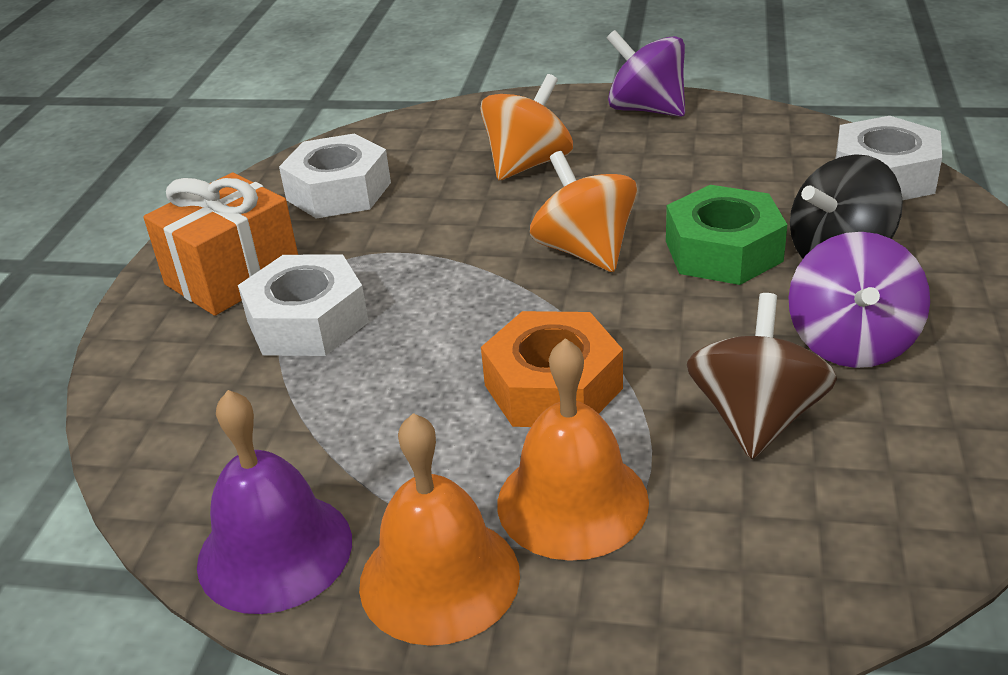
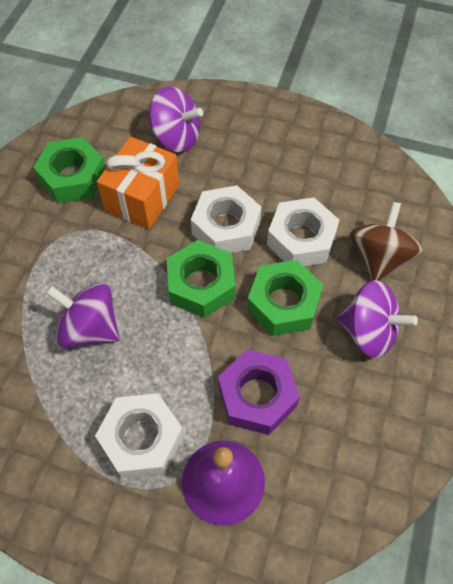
black spinning top: 1 -> 0
green nut: 1 -> 3
orange bell: 2 -> 0
orange nut: 1 -> 0
orange spinning top: 2 -> 0
purple nut: 0 -> 1
purple spinning top: 2 -> 3

